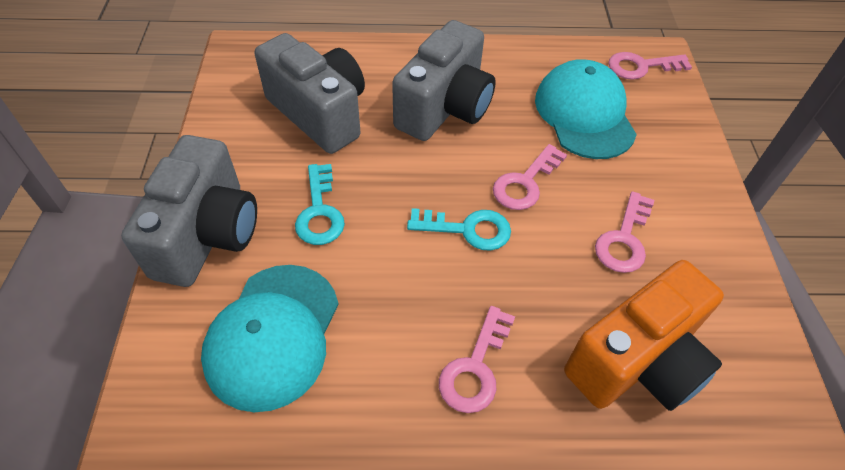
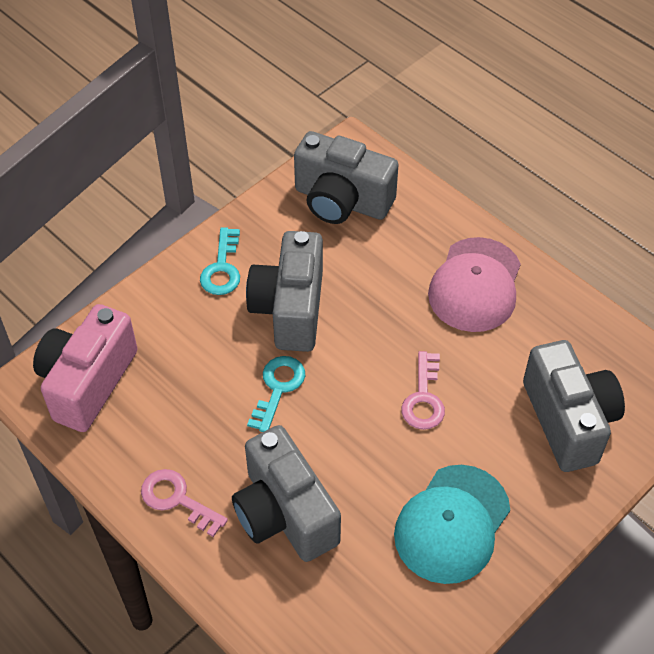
grey camera: 3 -> 4
orange camera: 1 -> 0
pink camera: 0 -> 1
pink cap: 0 -> 1
pink key: 4 -> 2
turquoise cap: 2 -> 1

